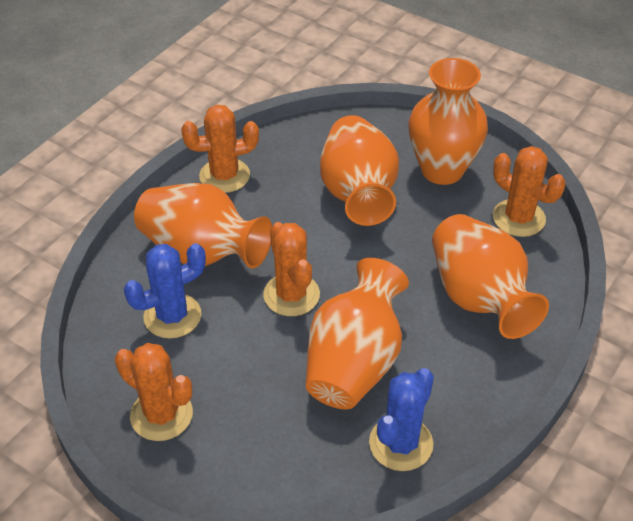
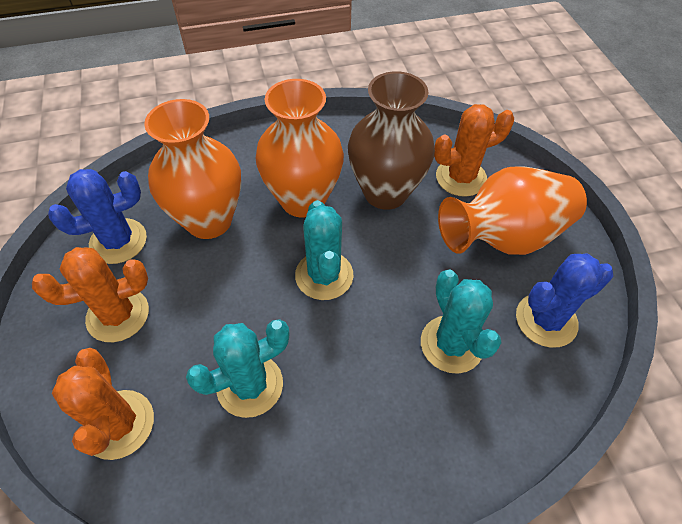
brown vase: 0 -> 1
orange cactus: 4 -> 3
orange vase: 5 -> 3
turquoise cactus: 0 -> 3

